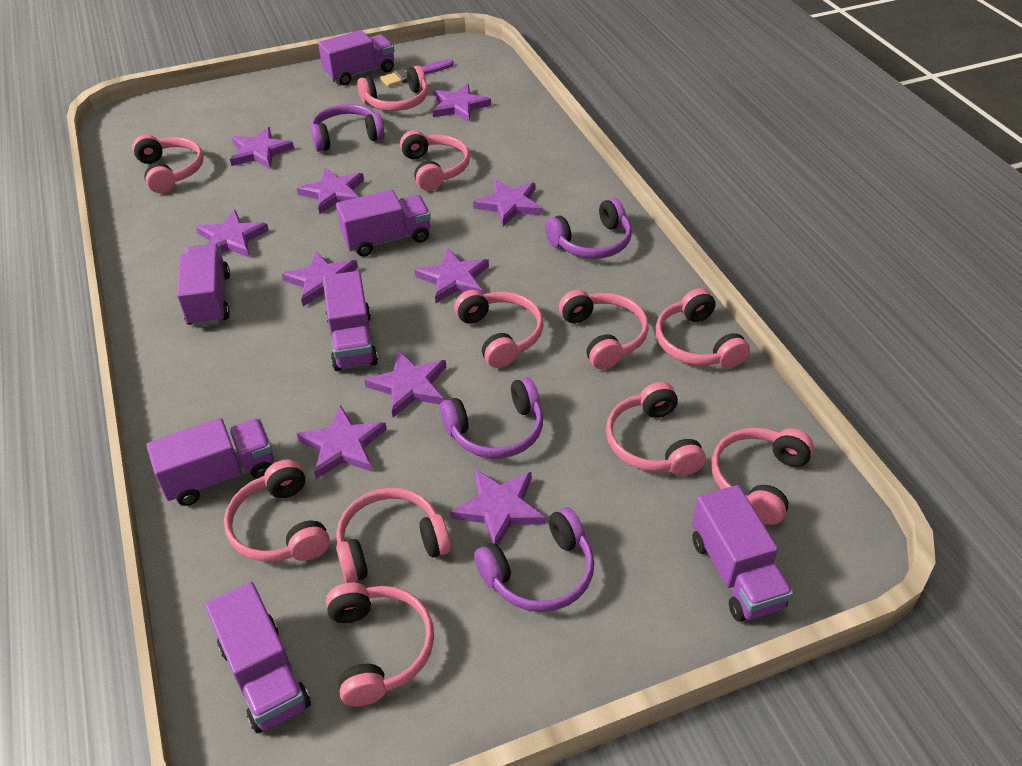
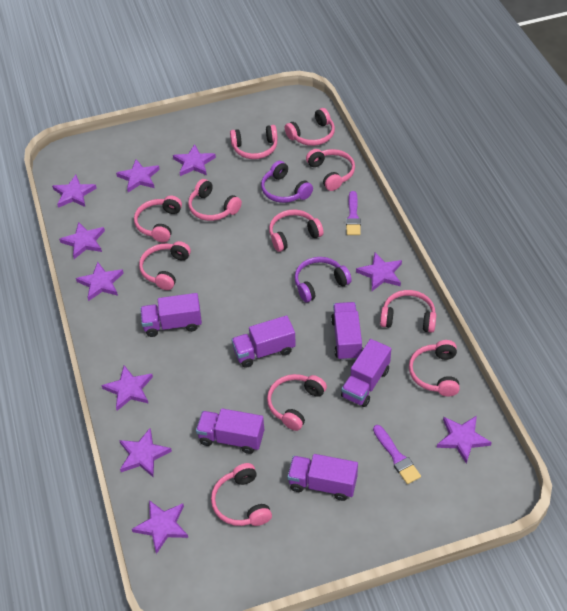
purple brush: 1 -> 2
purple headphones: 4 -> 2
purple truck: 7 -> 6

